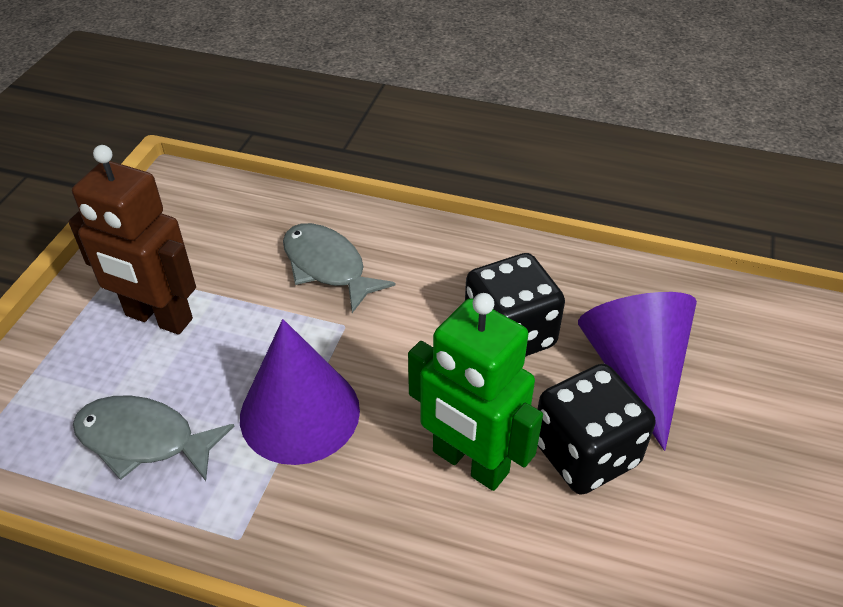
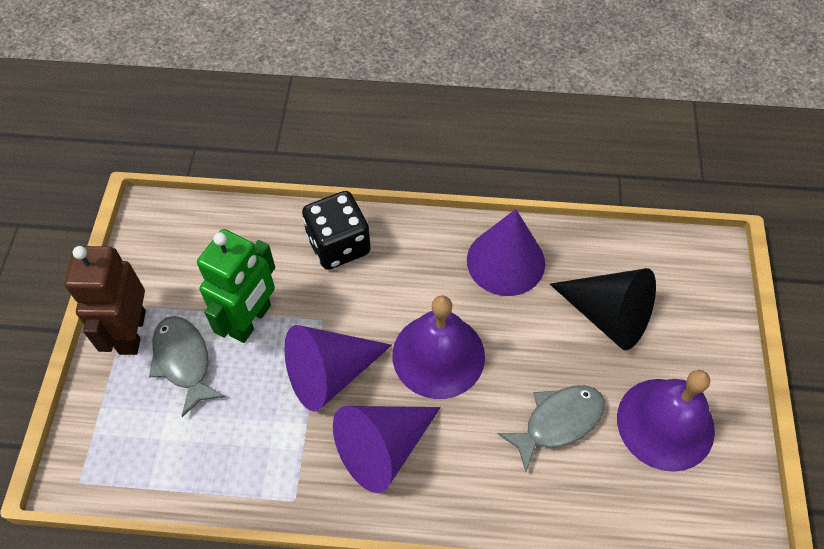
black cone: 0 -> 1
black dice: 2 -> 1
purple bell: 0 -> 2
purple cone: 2 -> 3

